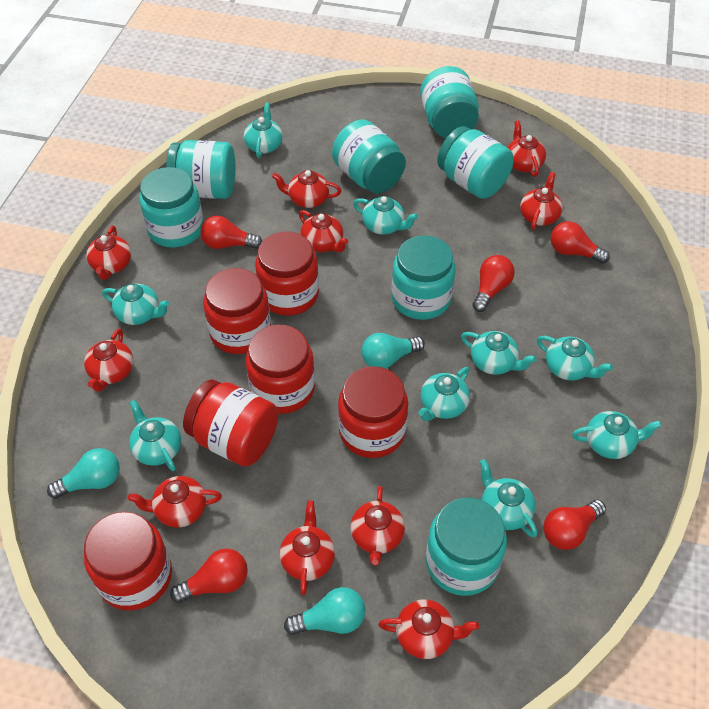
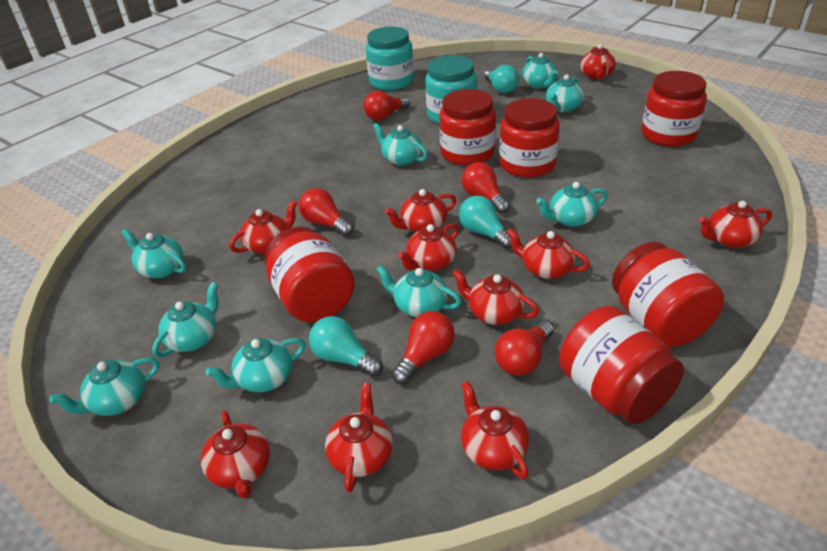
turquoise jar: 7 -> 2

